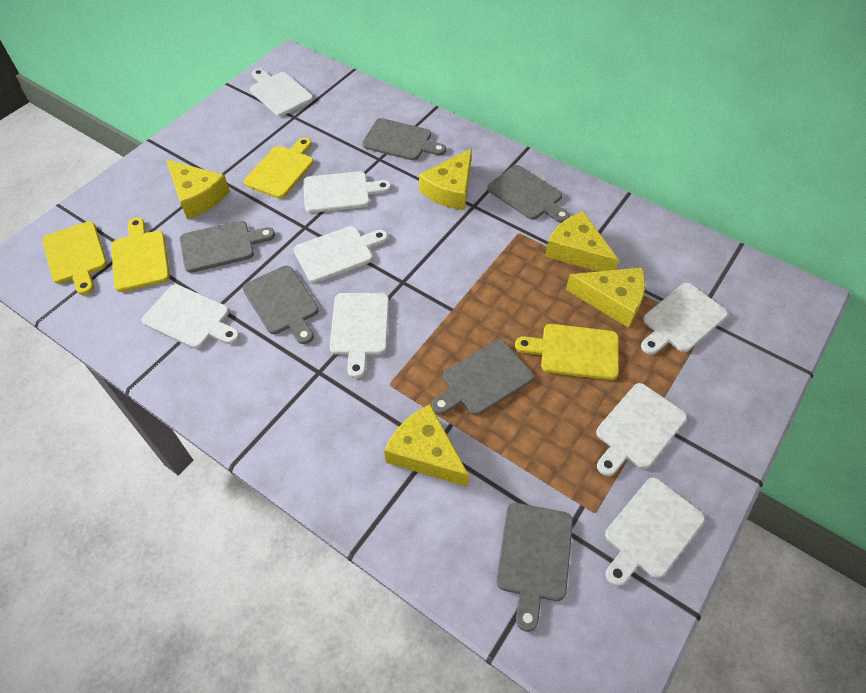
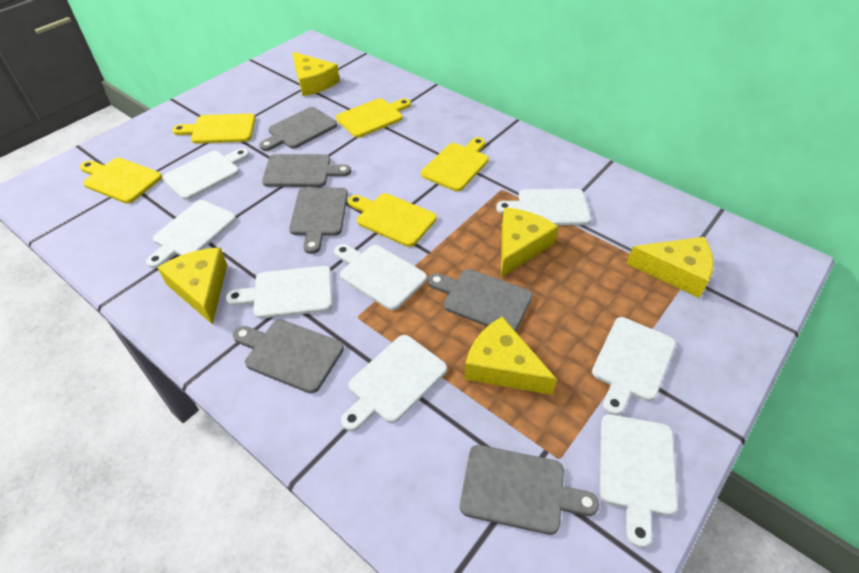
yellow cutting board: 4 -> 5

